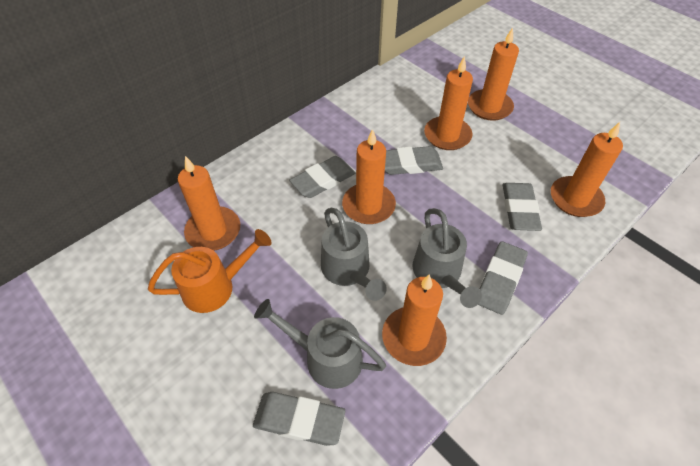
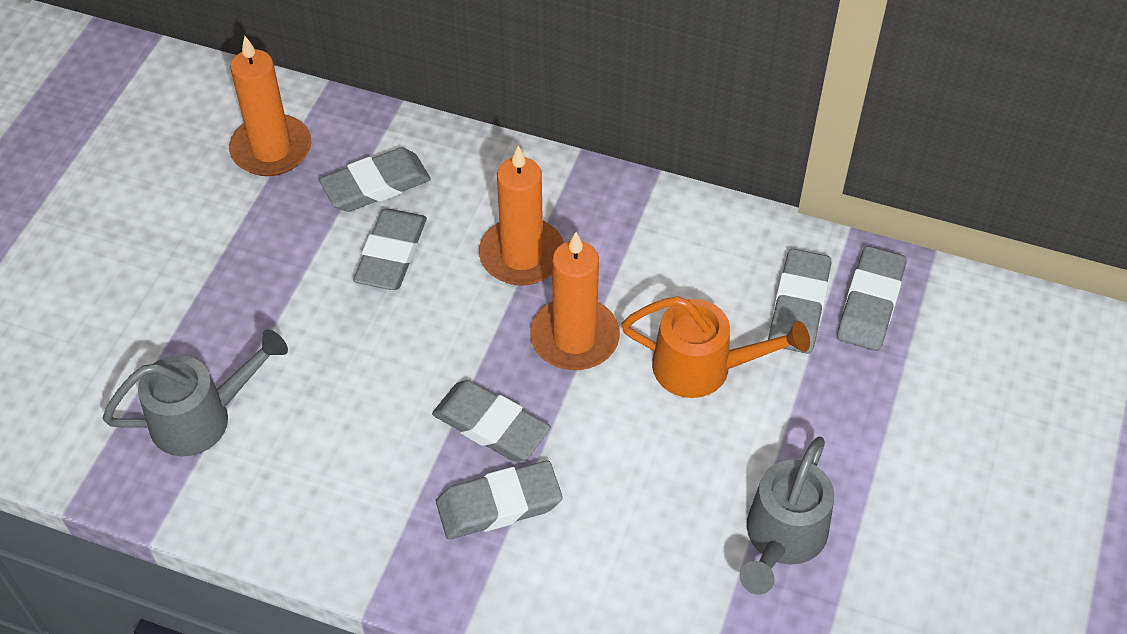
grey eraser: 5 -> 6
grey watering can: 3 -> 2
orange candle: 6 -> 3

